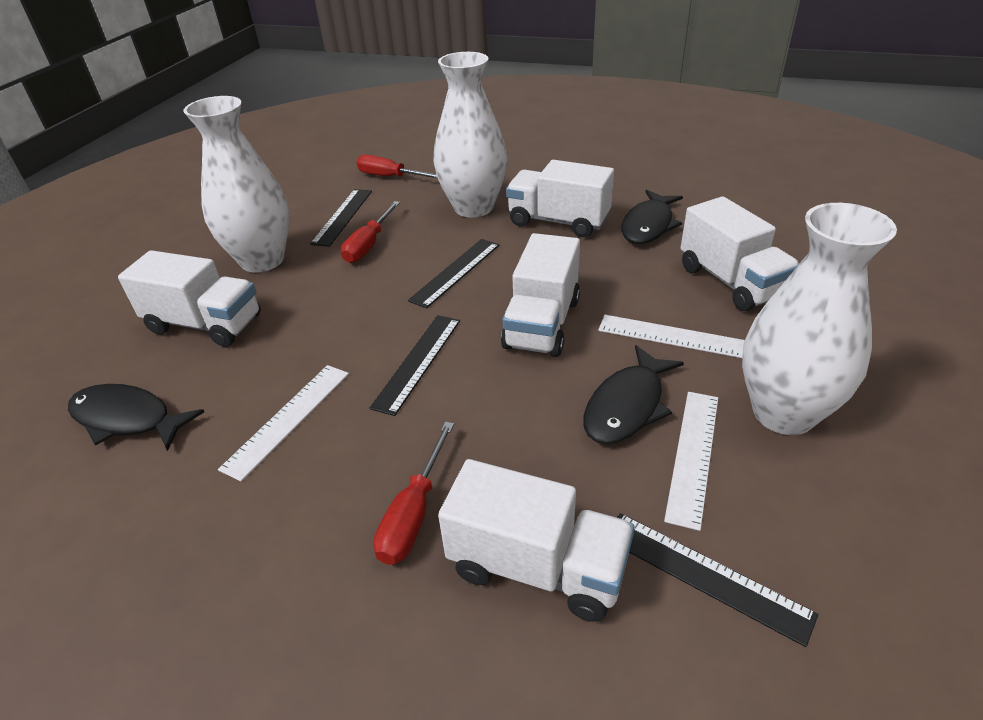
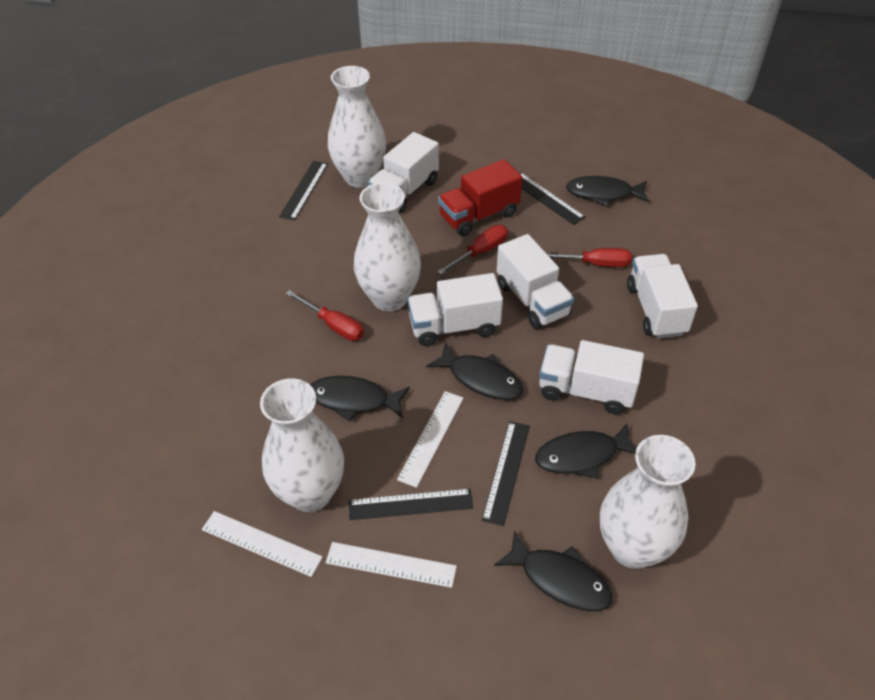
black fish: 3 -> 5
red truck: 0 -> 1
white vase: 3 -> 4

